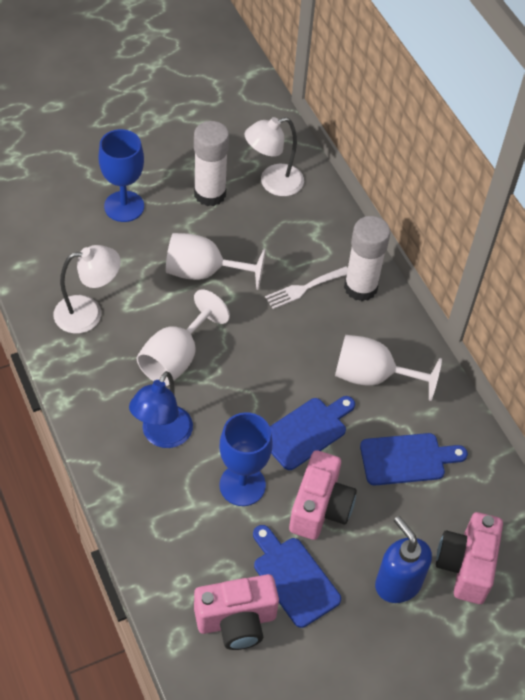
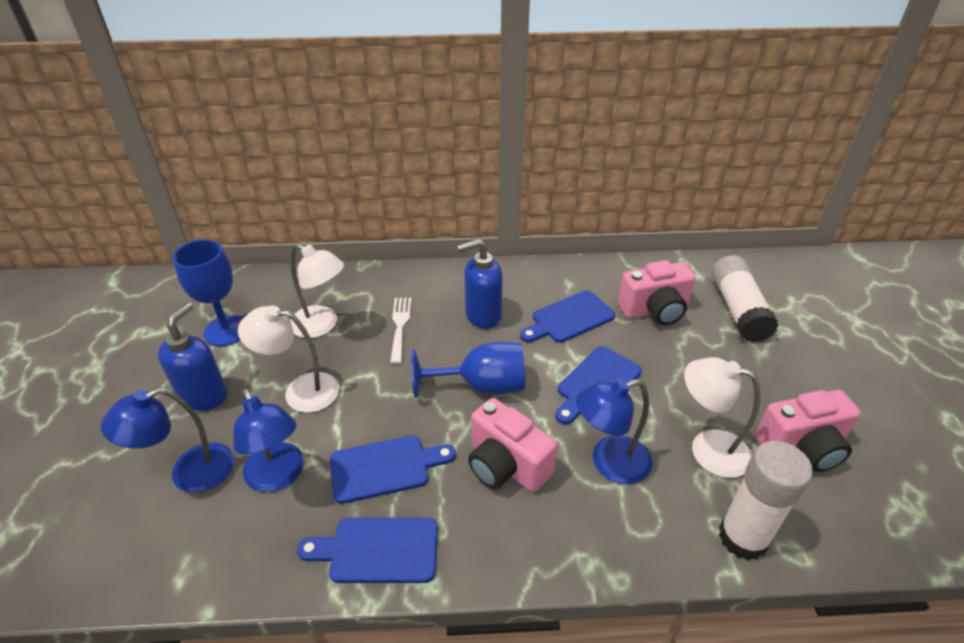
blue cutting board: 3 -> 4
blue lamp: 1 -> 3
blue soap dispenser: 1 -> 2
white goblet: 3 -> 0
white lamp: 2 -> 3

